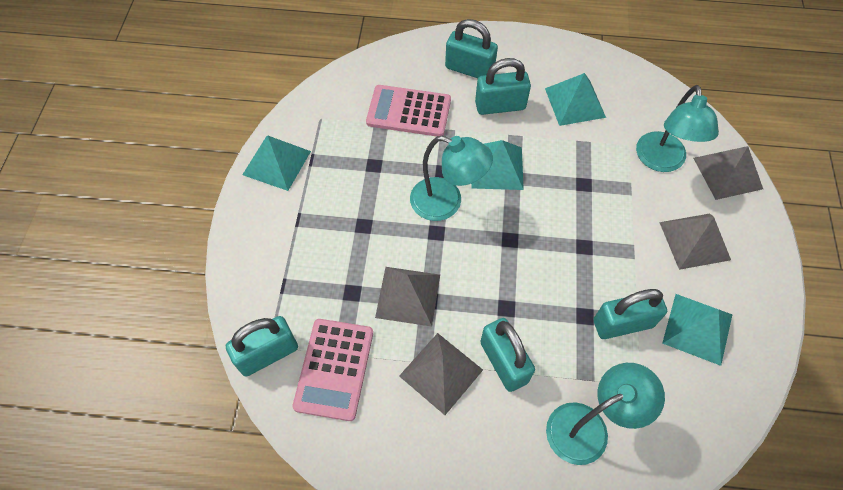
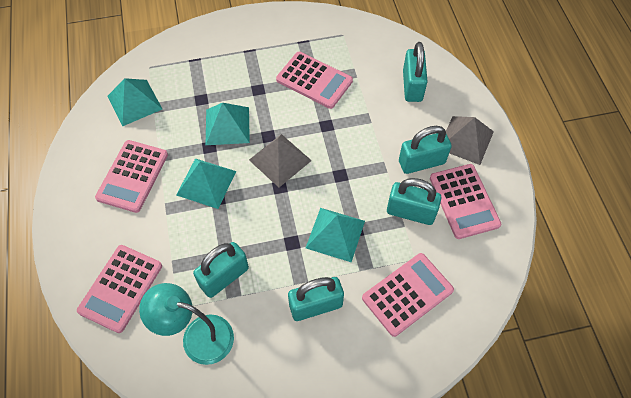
grey pyramid: 4 -> 2
pink calculator: 2 -> 5
turquoise lamp: 3 -> 1

